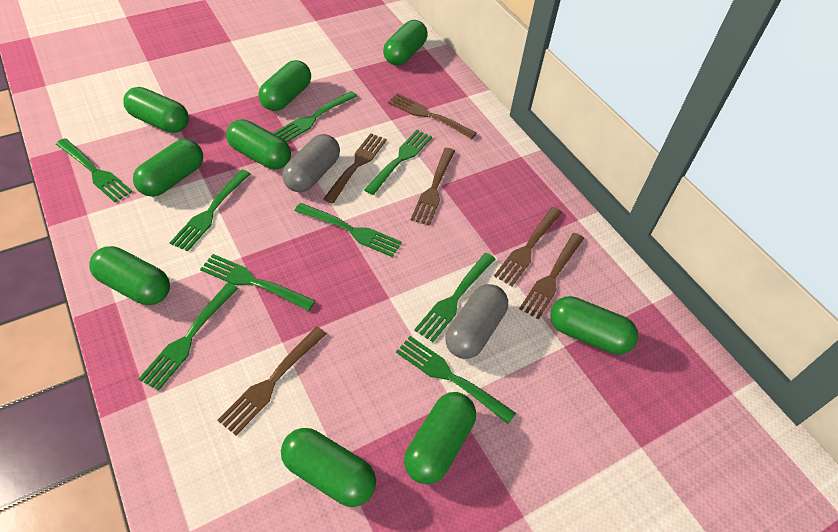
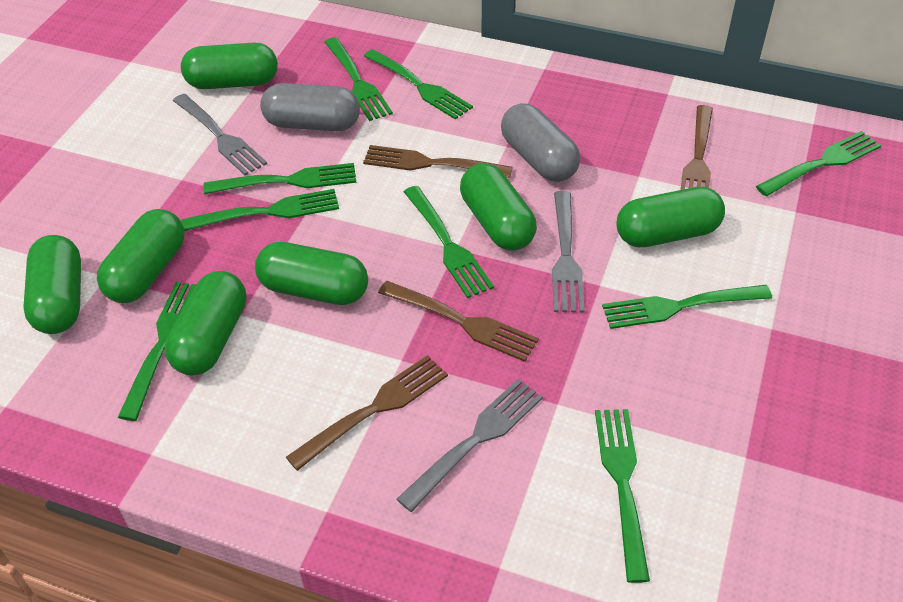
brown fork: 6 -> 4
green capsule: 9 -> 7
grey fork: 0 -> 3

